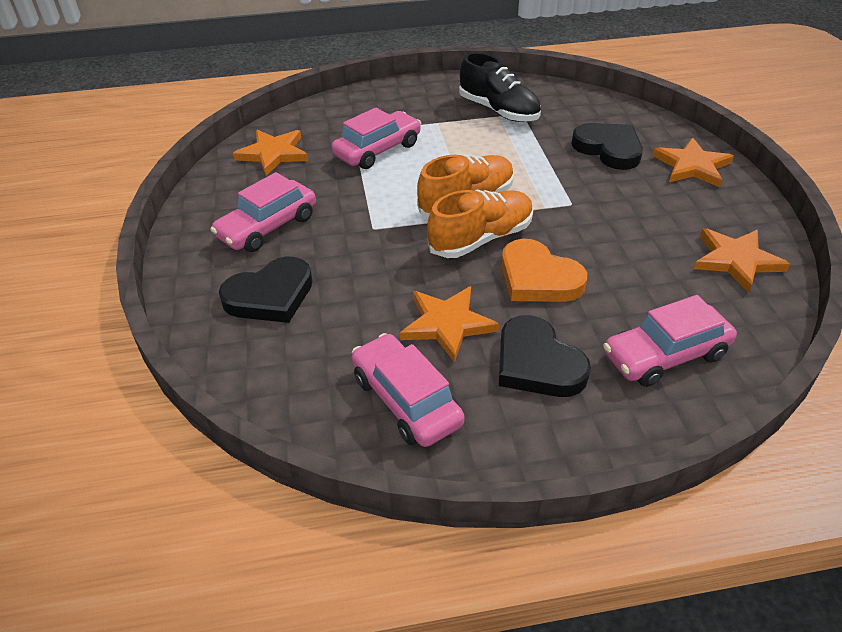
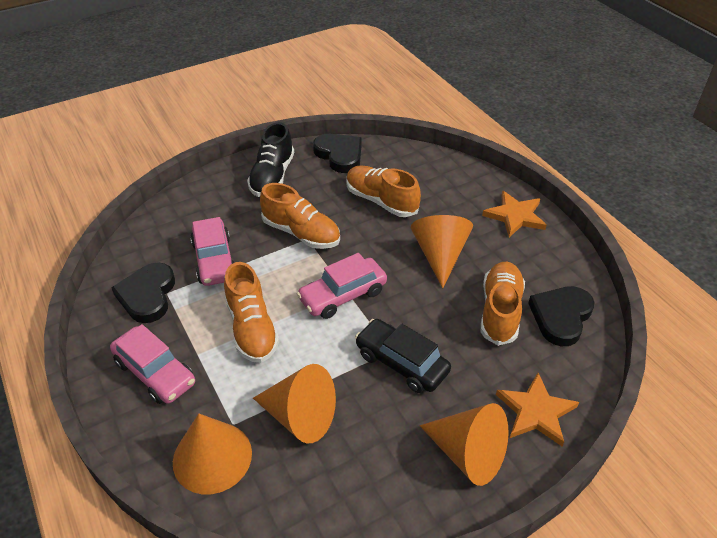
black car: 0 -> 1
orange cone: 0 -> 4
orange heart: 1 -> 0
orange shoe: 2 -> 4
orange star: 4 -> 2
pink car: 4 -> 3

